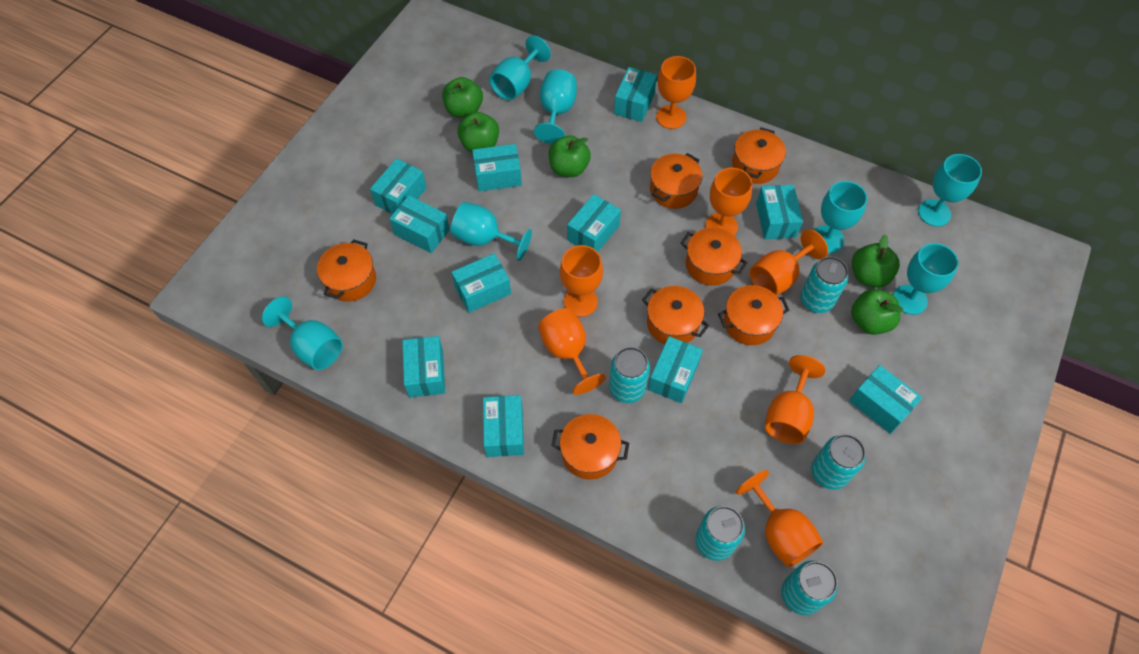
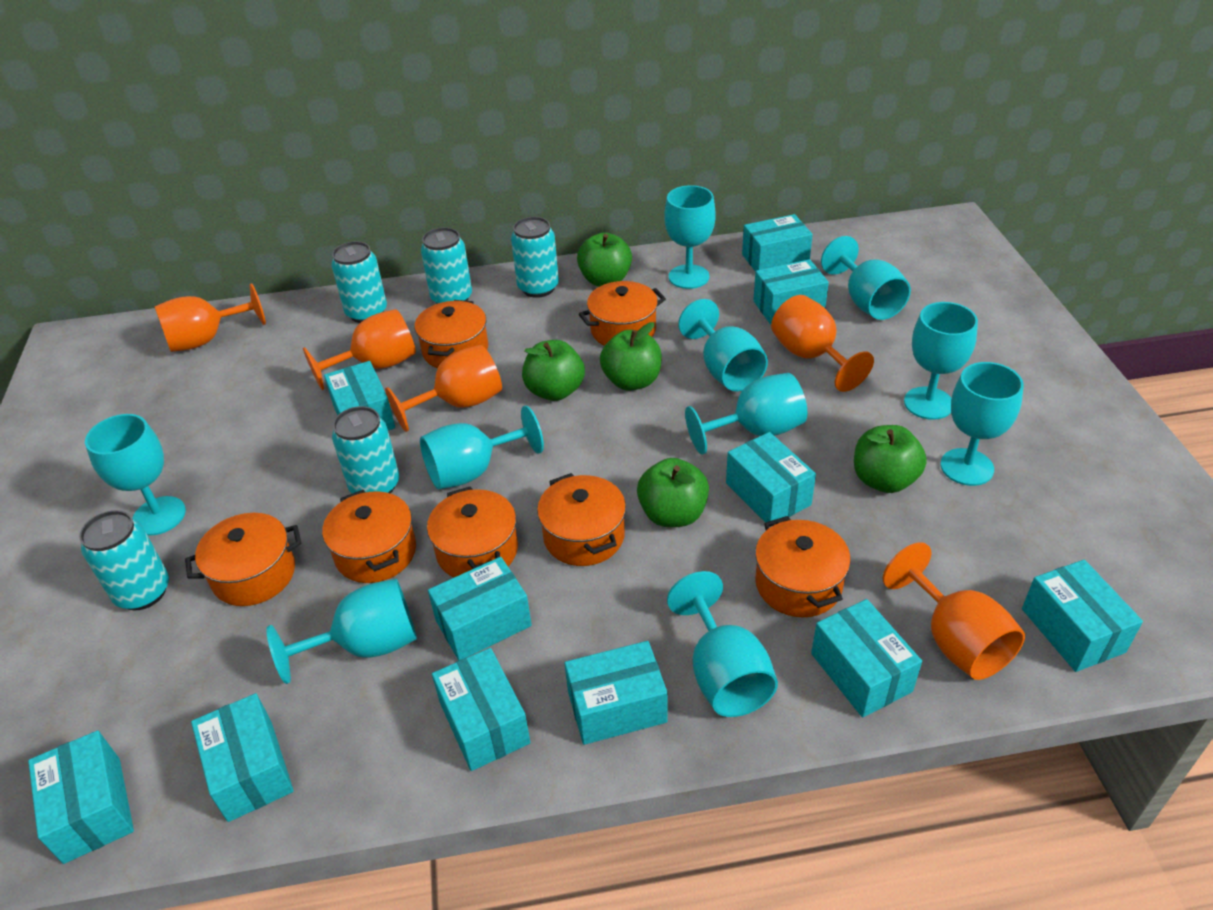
orange goblet: 7 -> 5
turquoise goblet: 7 -> 10

